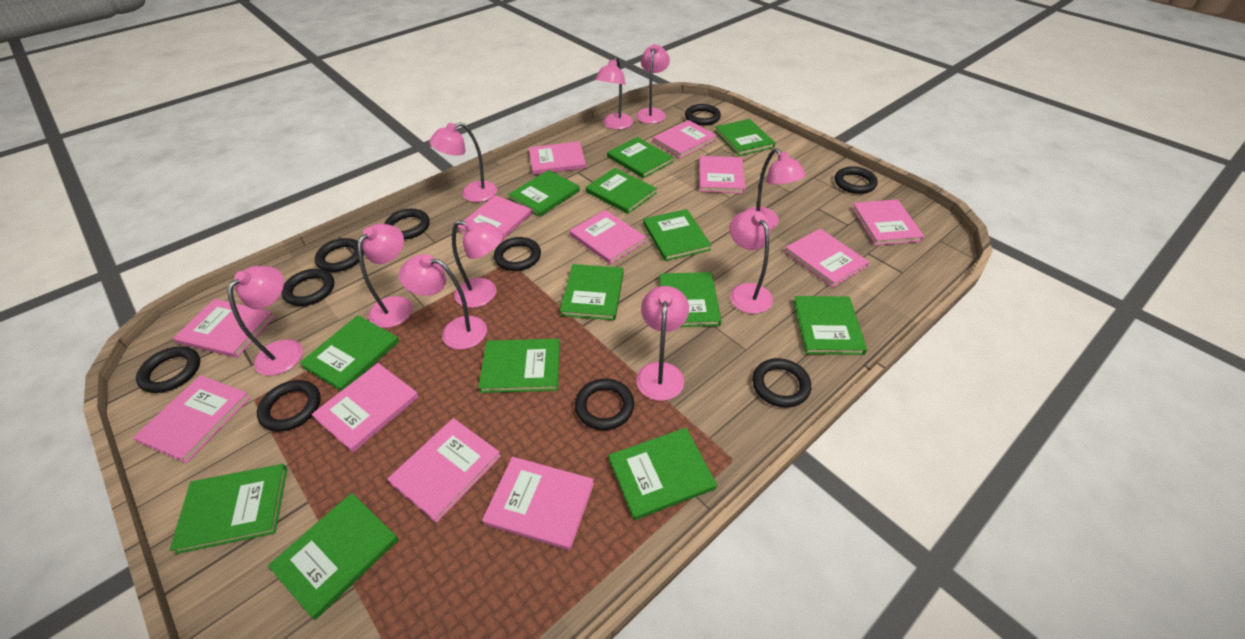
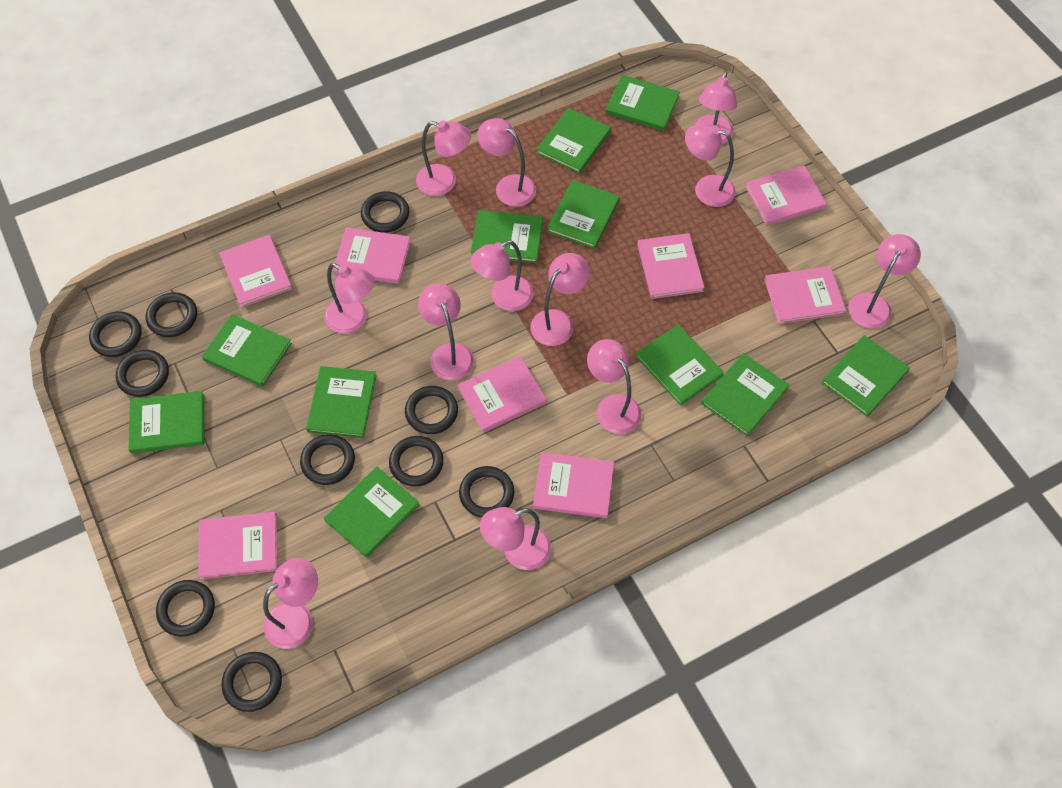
green book: 13 -> 11
pink book: 12 -> 8
pink lamp: 10 -> 12

